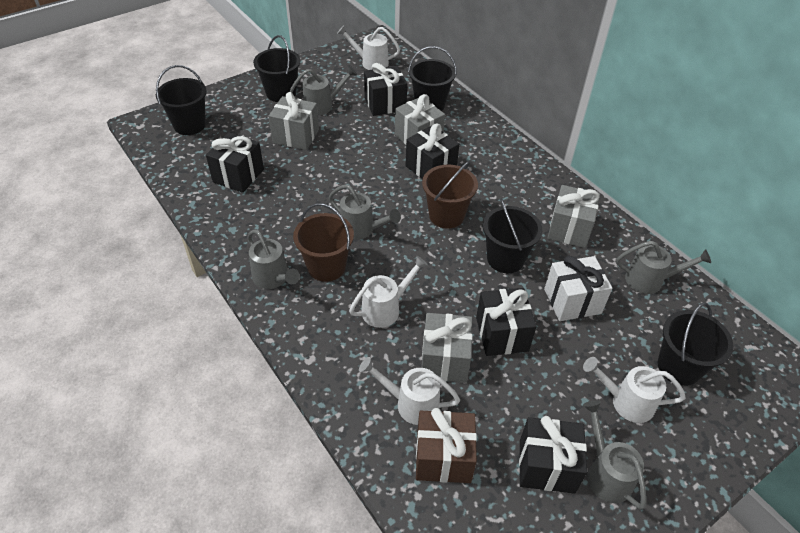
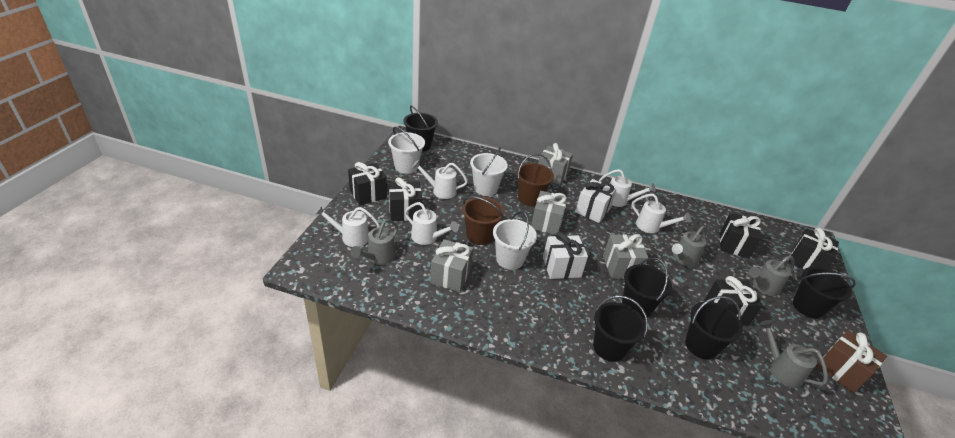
grey watering can: 5 -> 4
white bucket: 0 -> 3
white gift: 1 -> 2
white watering can: 4 -> 5

